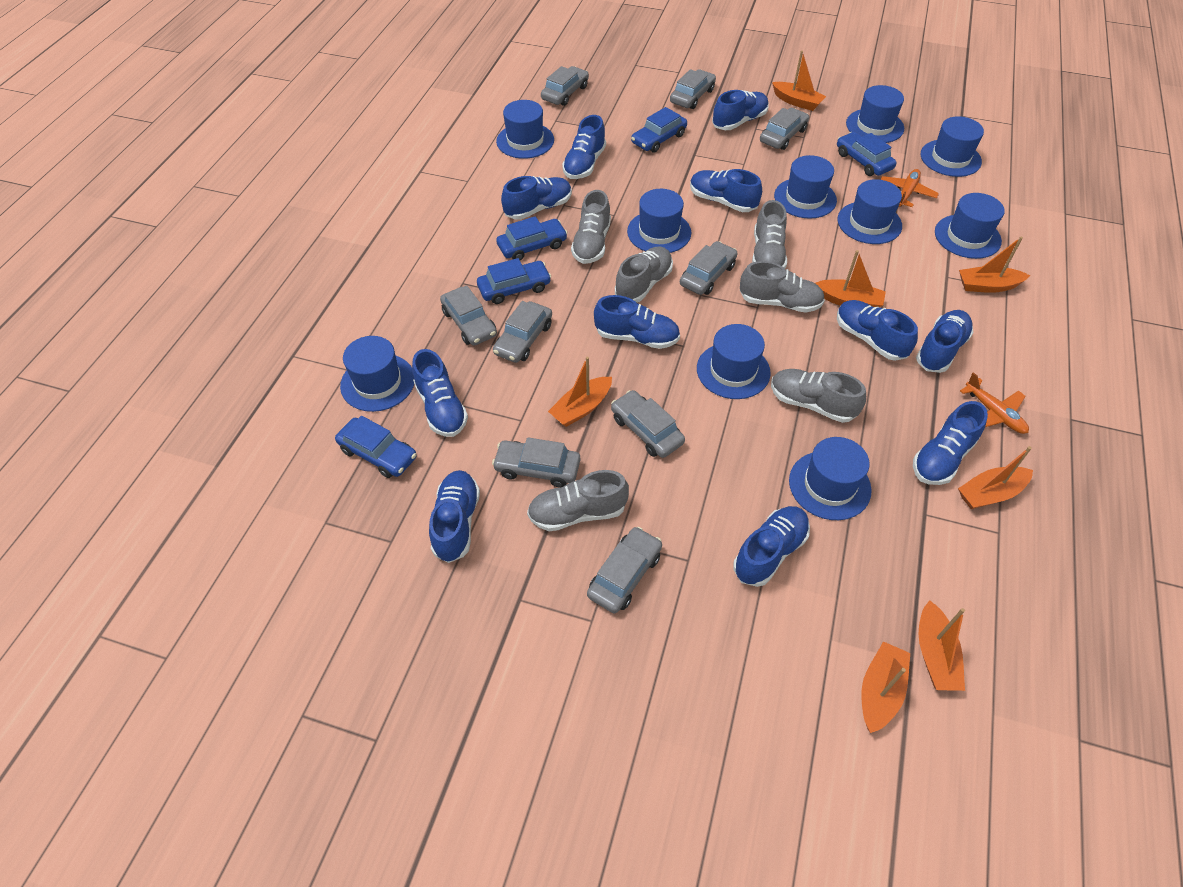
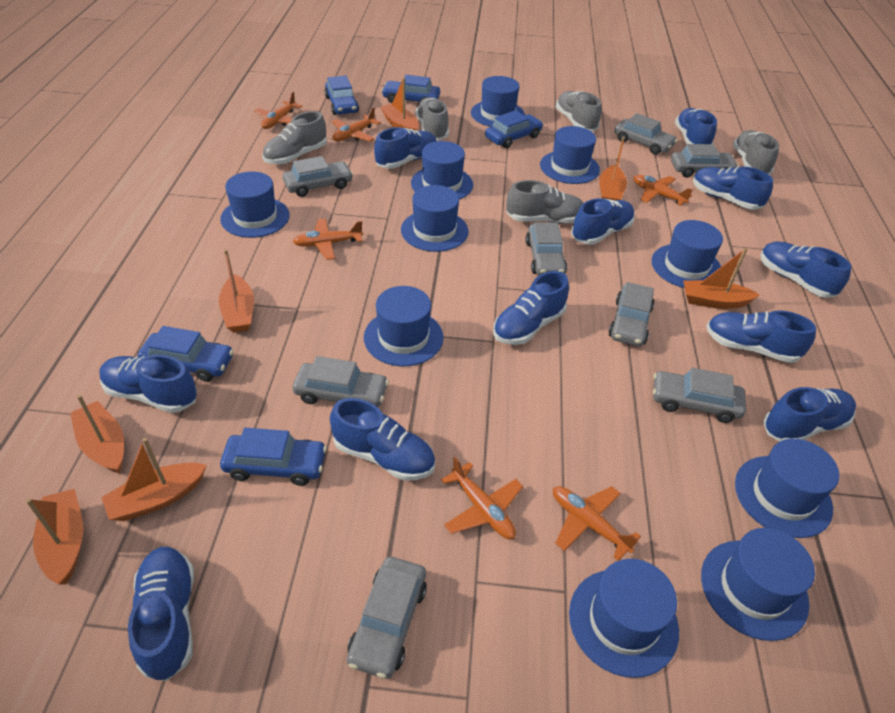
grey car: 9 -> 8
grey shoe: 6 -> 5
orange plane: 2 -> 6

